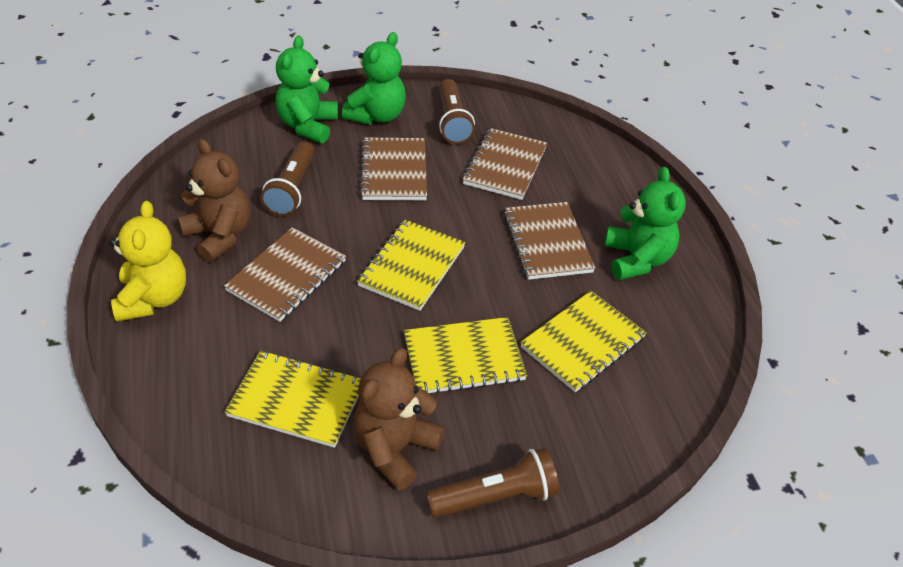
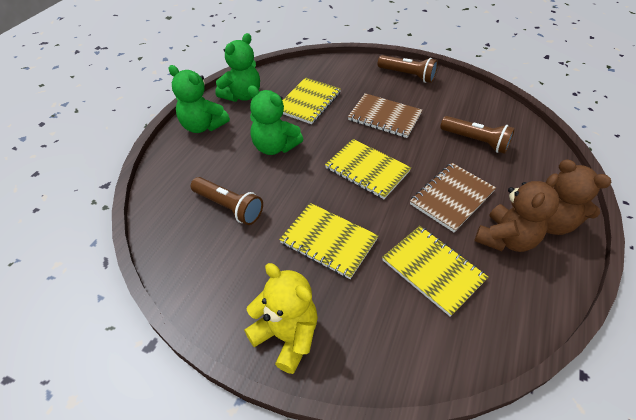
brown notebook: 4 -> 2

